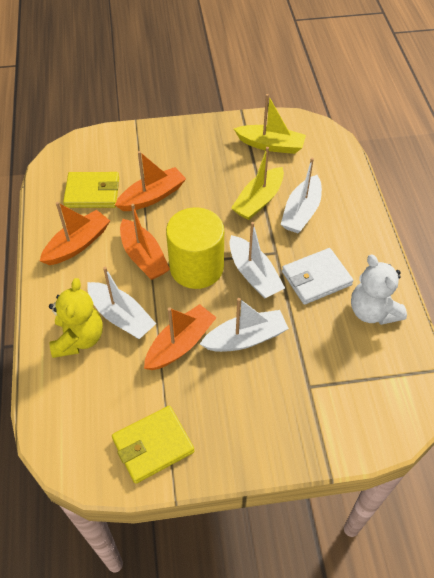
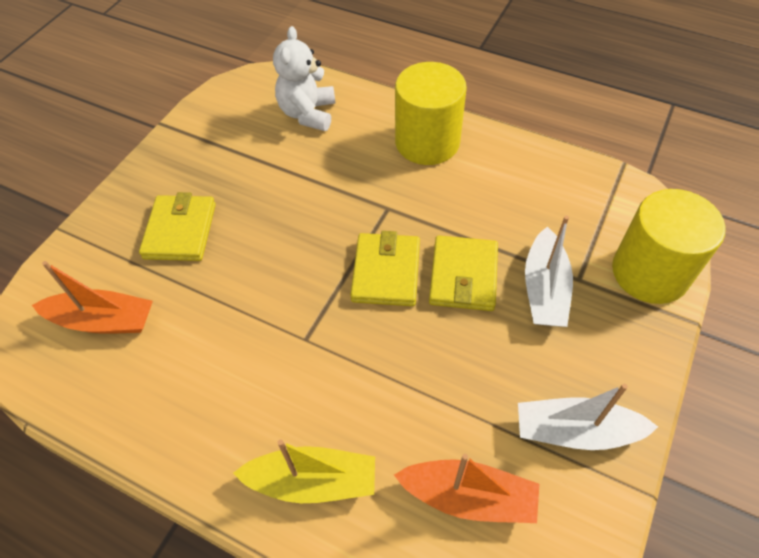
orange boat: 4 -> 2
white boat: 4 -> 2
white wallet: 1 -> 0
yellow boat: 2 -> 1
yellow cylinder: 1 -> 2
yellow teddy bear: 1 -> 0
yellow wallet: 2 -> 3

